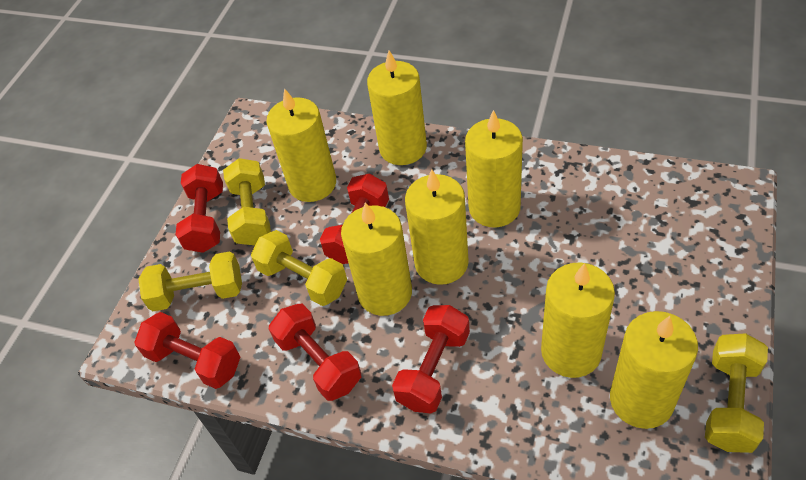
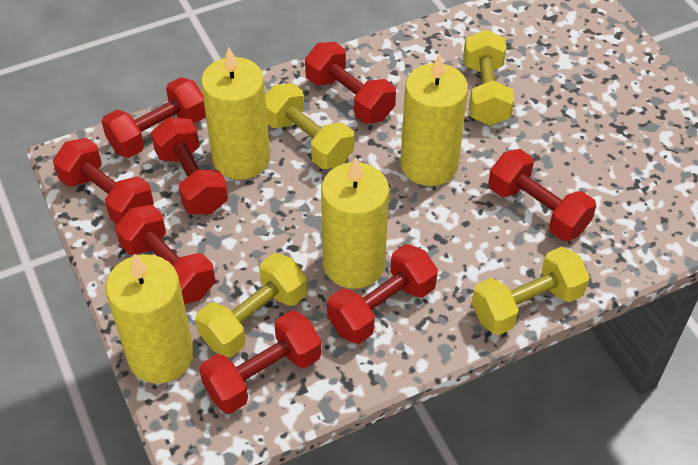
red dumbbell: 5 -> 8
yellow candle: 7 -> 4

